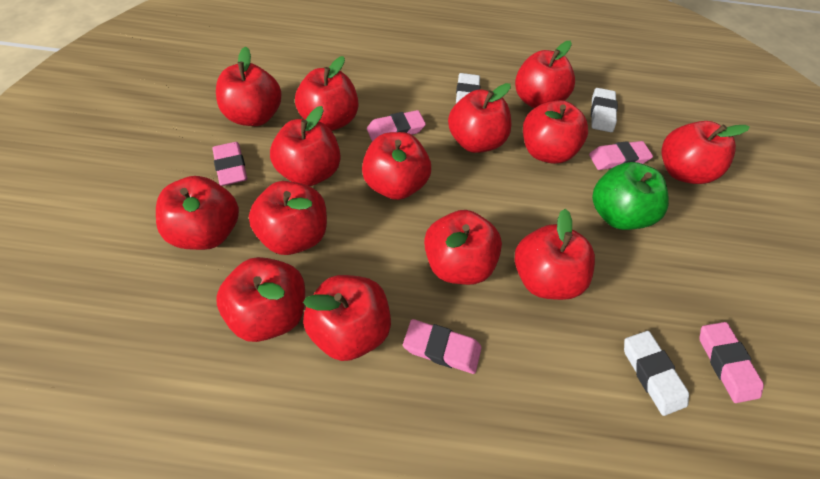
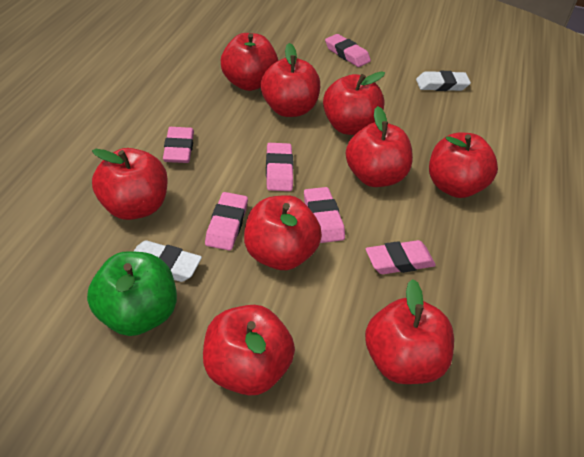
pink eraser: 5 -> 6
red apple: 14 -> 9
white eraser: 3 -> 2

